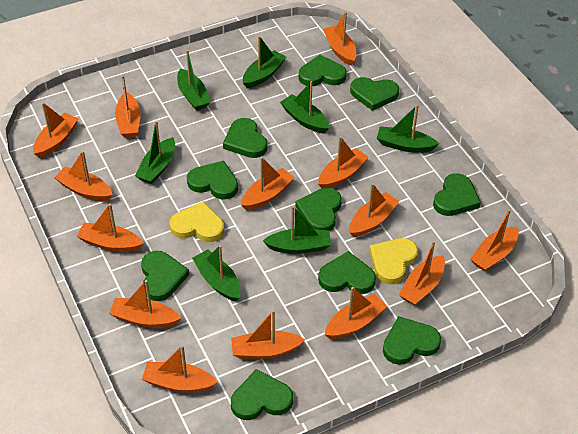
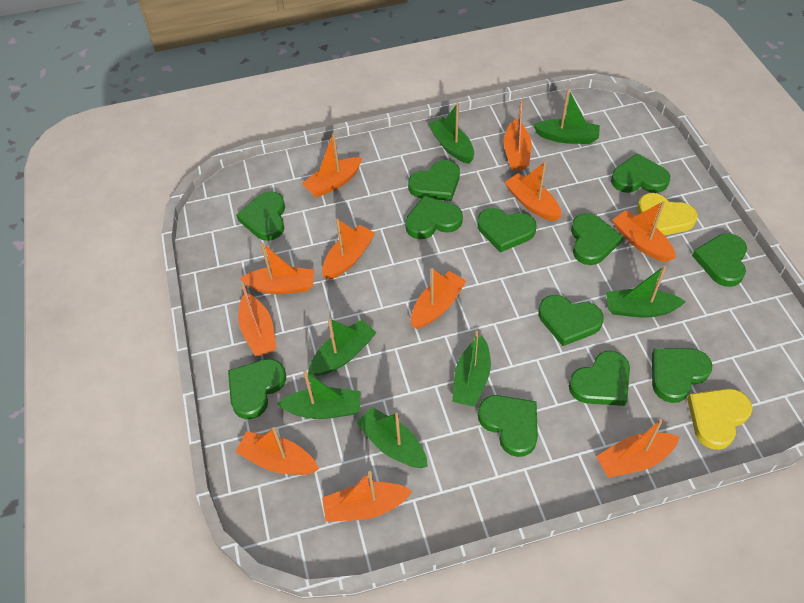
green heart: 10 -> 12
orange boat: 14 -> 11

